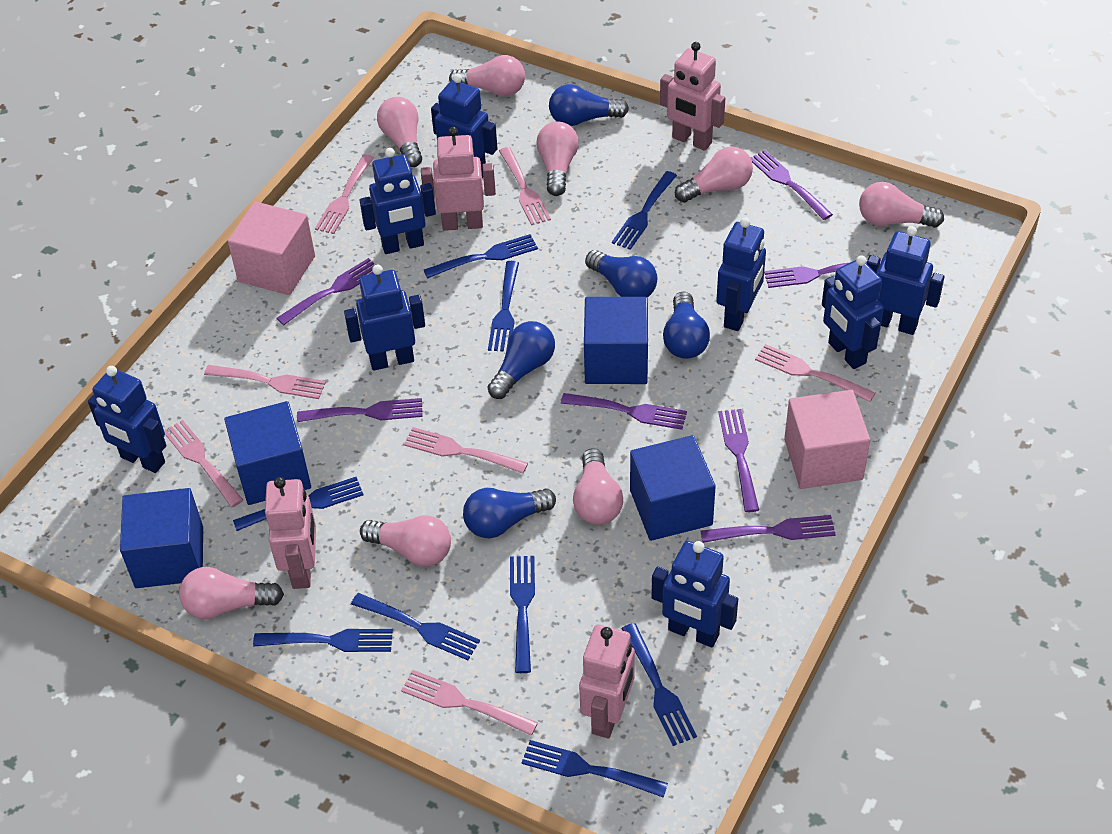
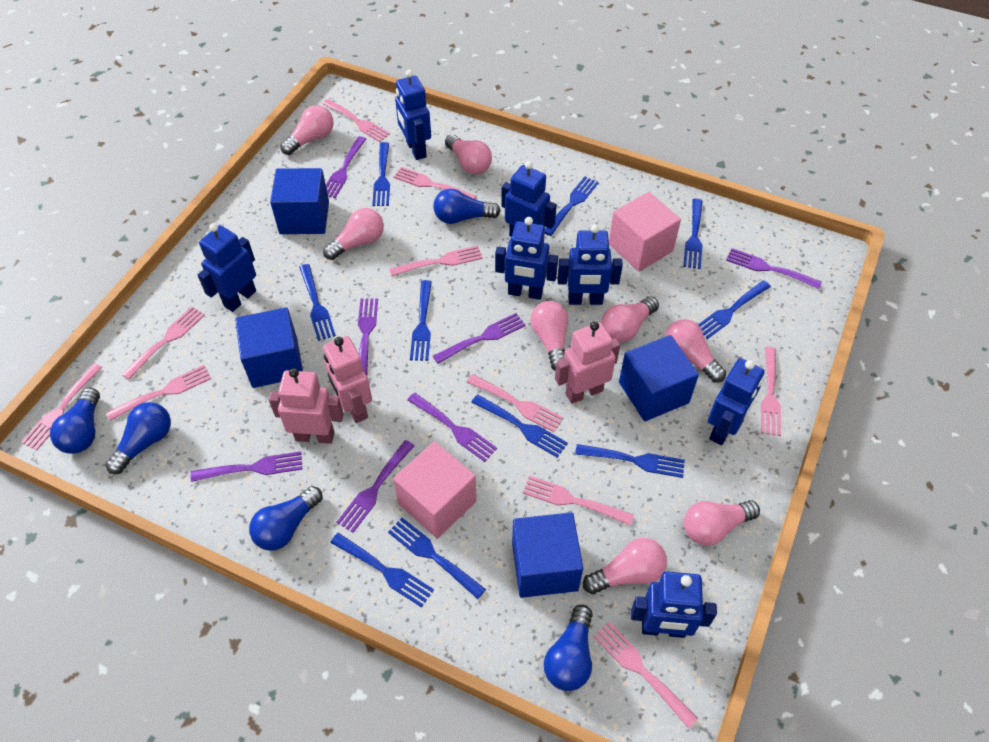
blue fork: 9 -> 10
blue robot: 8 -> 7
pink fork: 7 -> 10
pink robot: 4 -> 3

